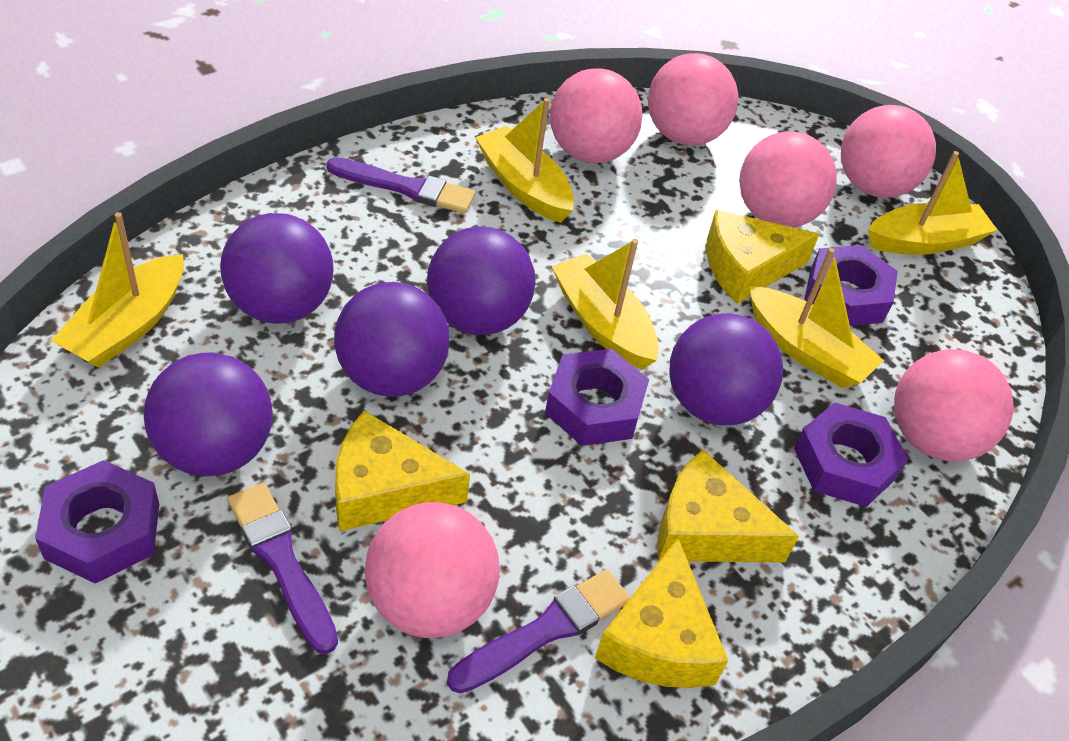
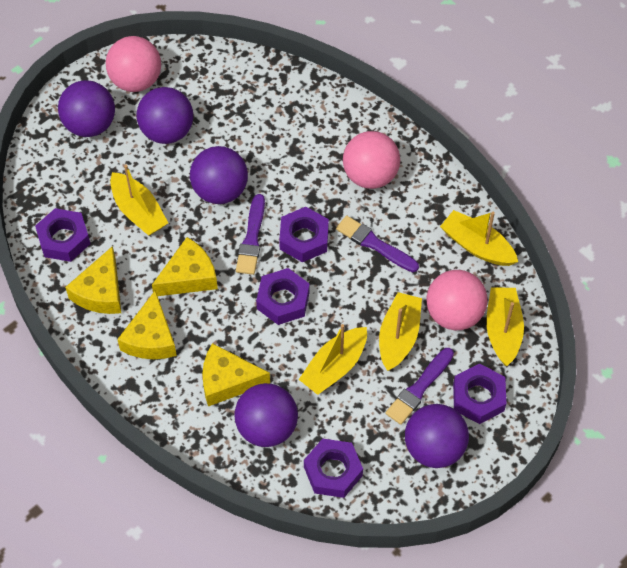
pink ball: 6 -> 3
purple nut: 4 -> 5

